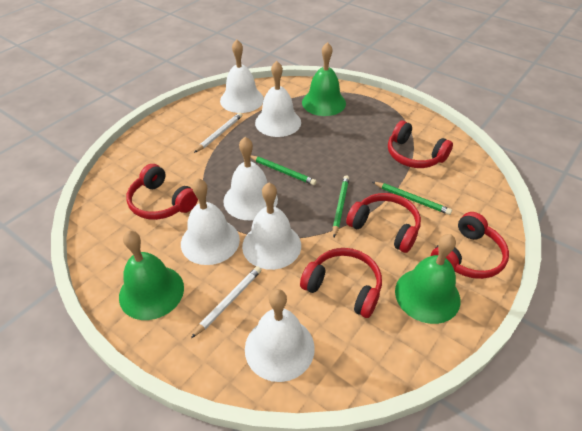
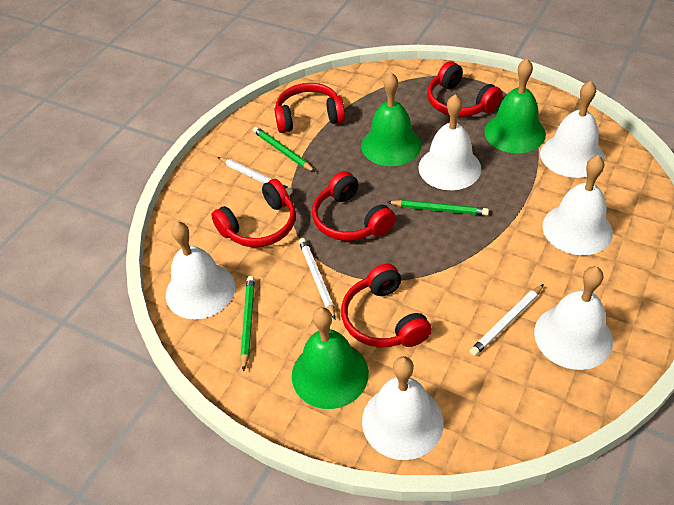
white pencil: 2 -> 3

